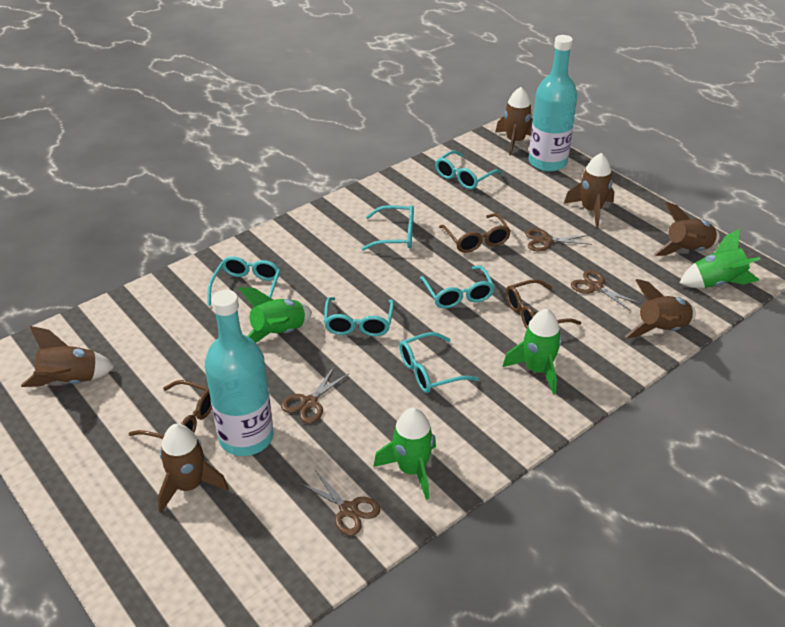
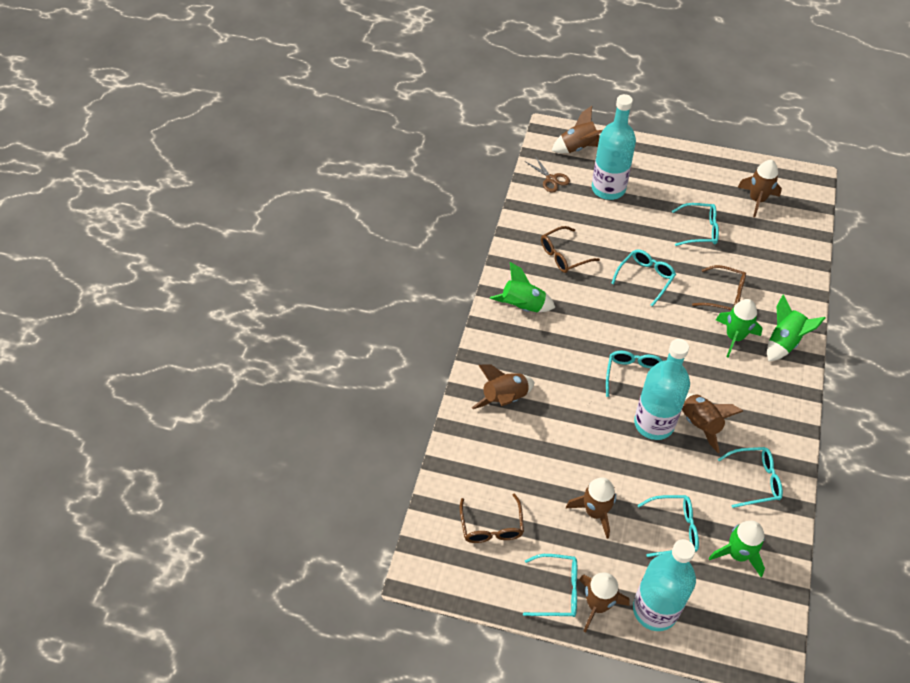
brown scissors: 4 -> 1
turquoise bottle: 2 -> 3

